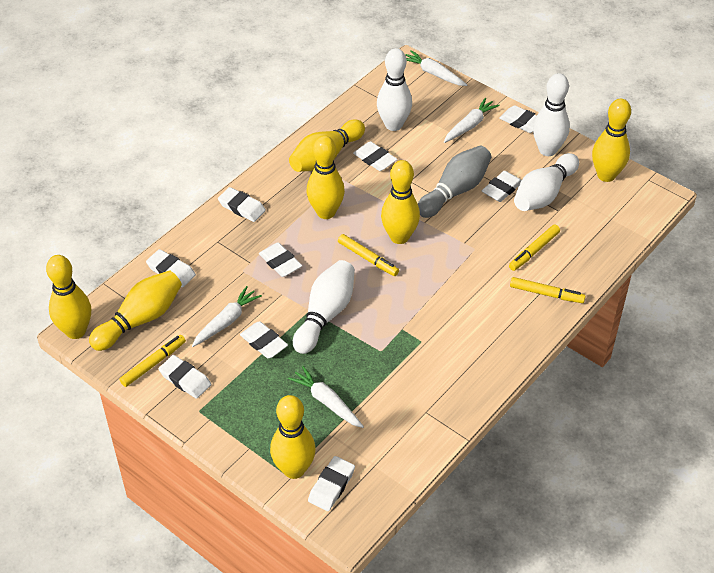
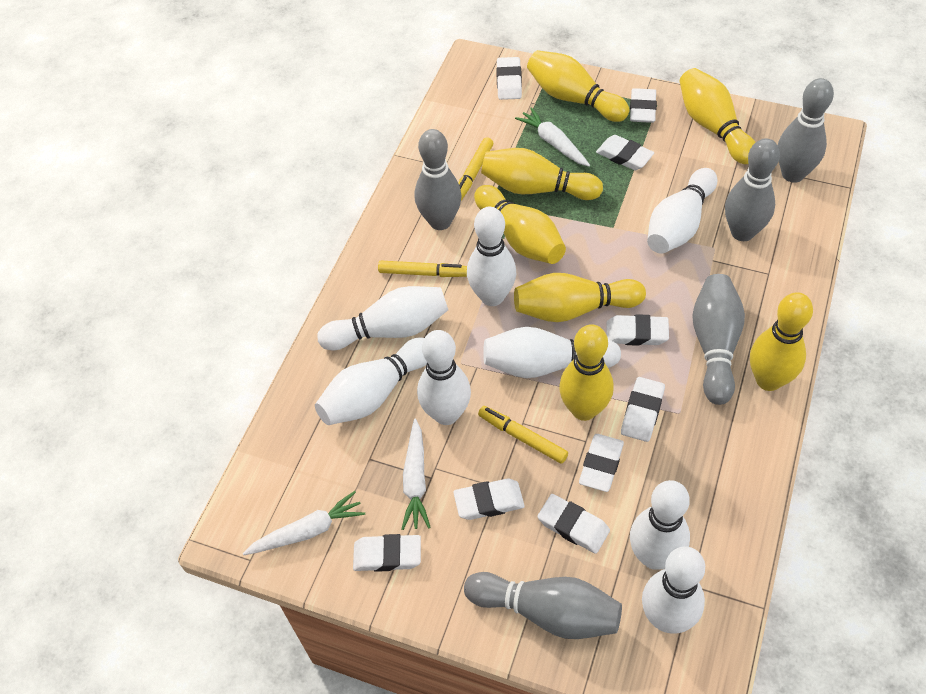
grey bowling pin: 1 -> 5
white bowling pin: 4 -> 8
white carrot: 4 -> 3
yellow marker: 4 -> 3

